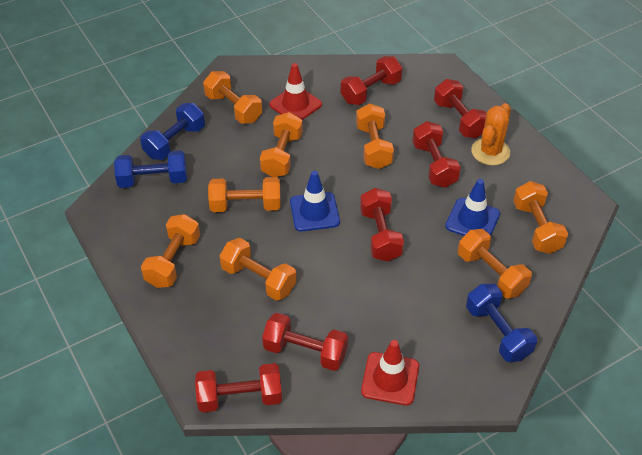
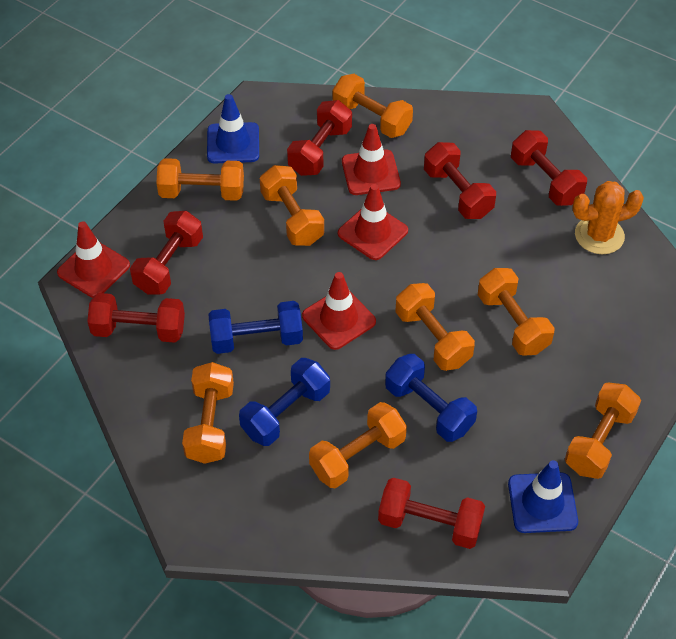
red traffic cone: 2 -> 4

